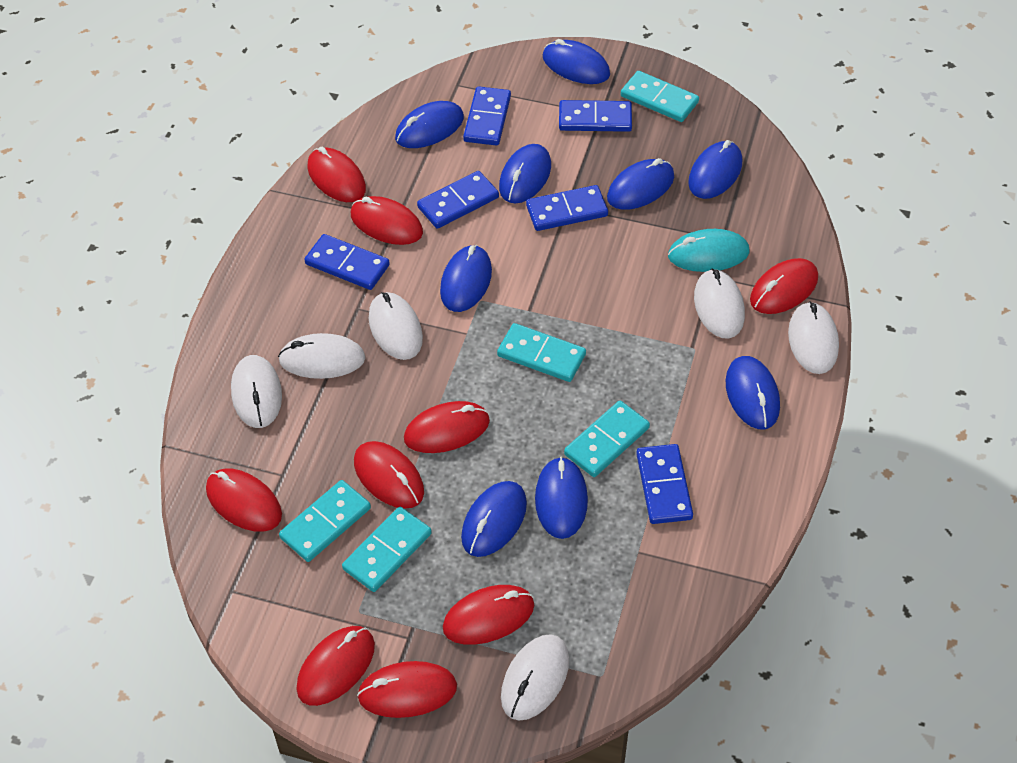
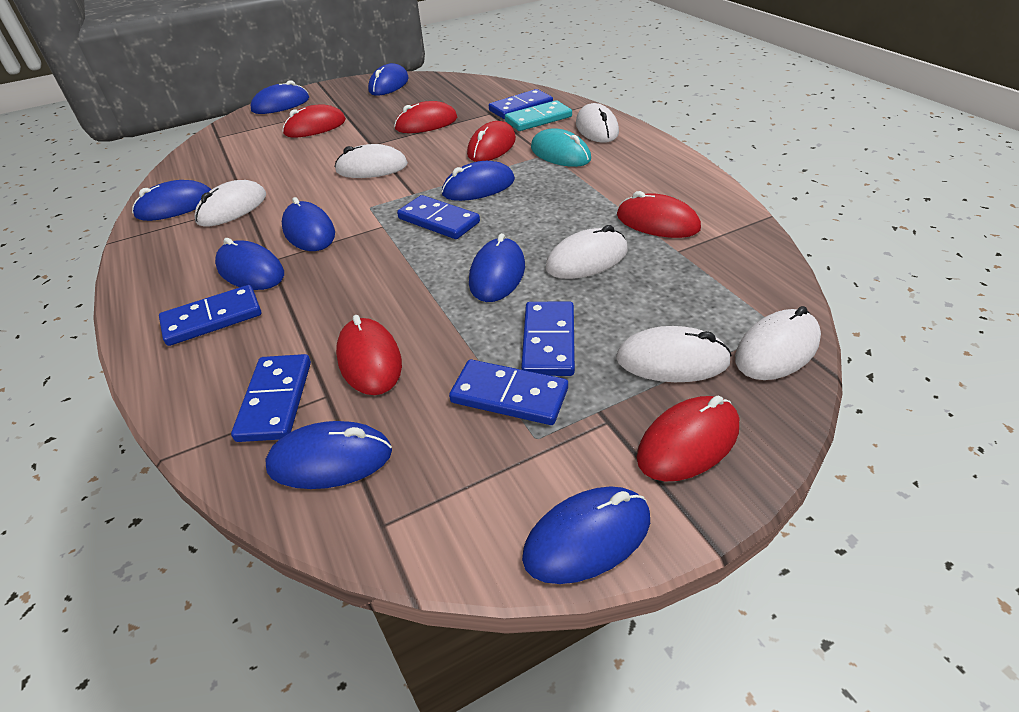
red mouse: 9 -> 6
turquoise domino: 5 -> 1

